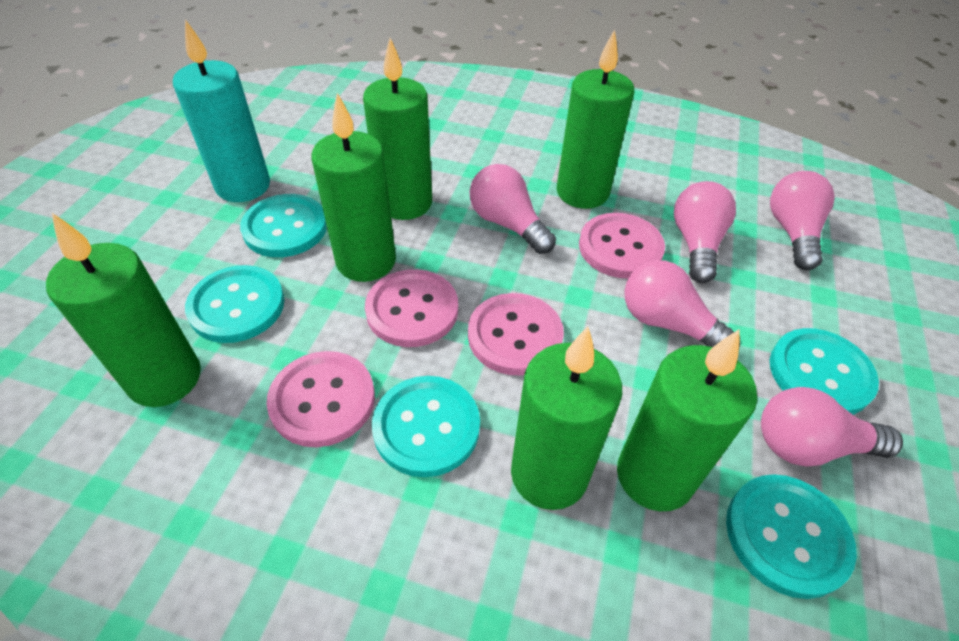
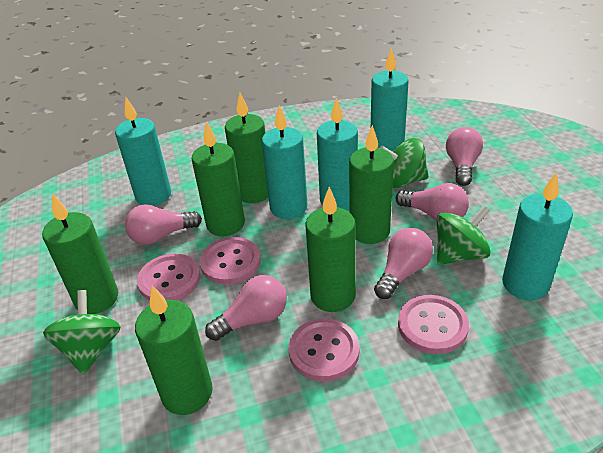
green spinning top: 0 -> 3
turquoise button: 5 -> 0
turquoise candle: 1 -> 5

